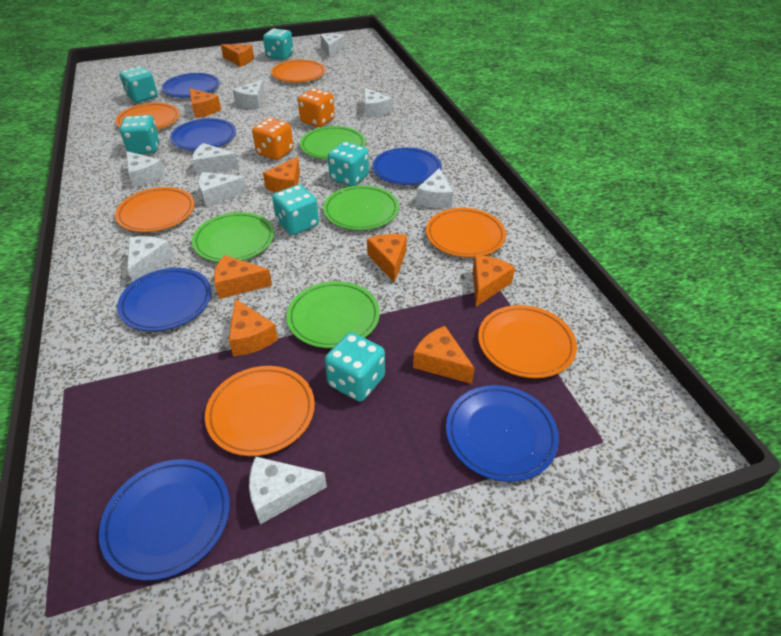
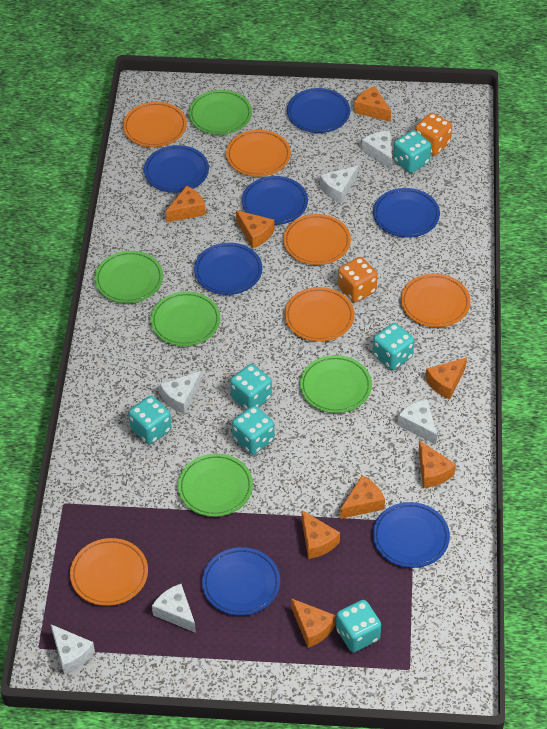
blue plate: 6 -> 7
green plate: 4 -> 5
white cheese: 9 -> 6

